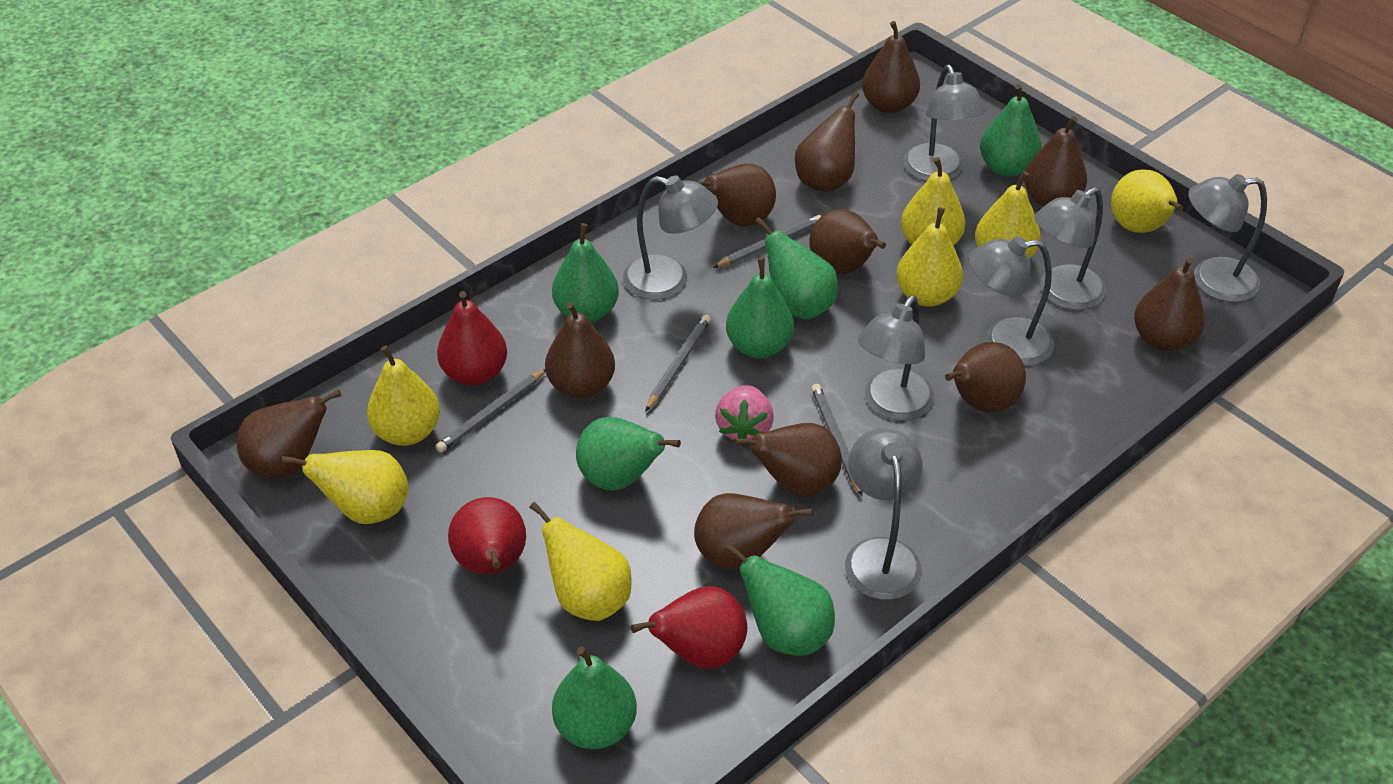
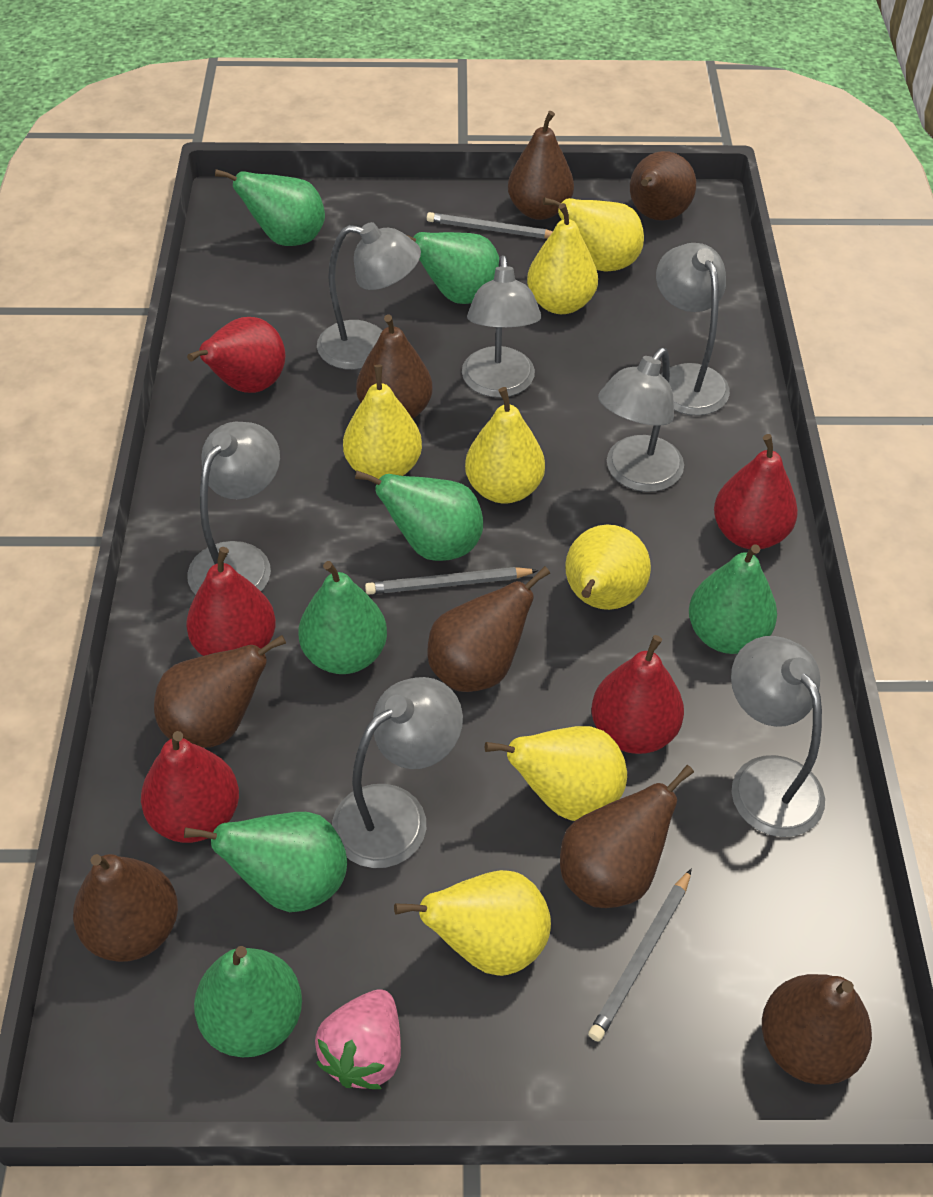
brown pear: 11 -> 8
grey pencil: 4 -> 3
red pear: 3 -> 5

